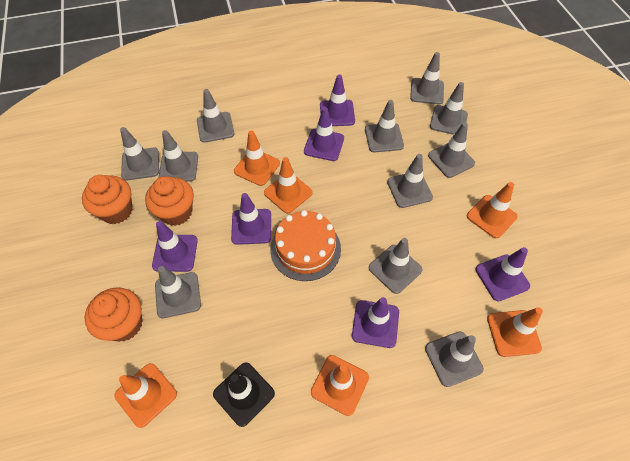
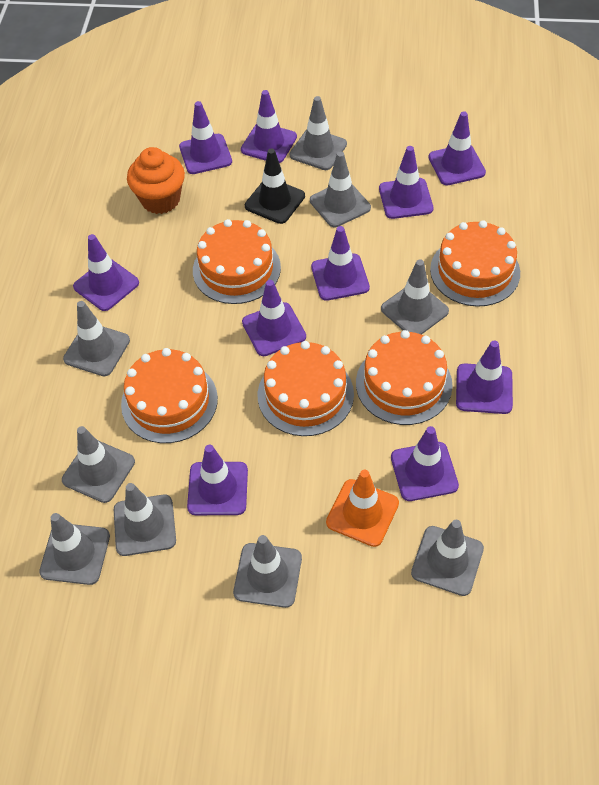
grey traffic cone: 11 -> 9
orange cake: 1 -> 5
orange cupcake: 3 -> 1
orange traffic cone: 6 -> 1
purple traffic cone: 6 -> 10

